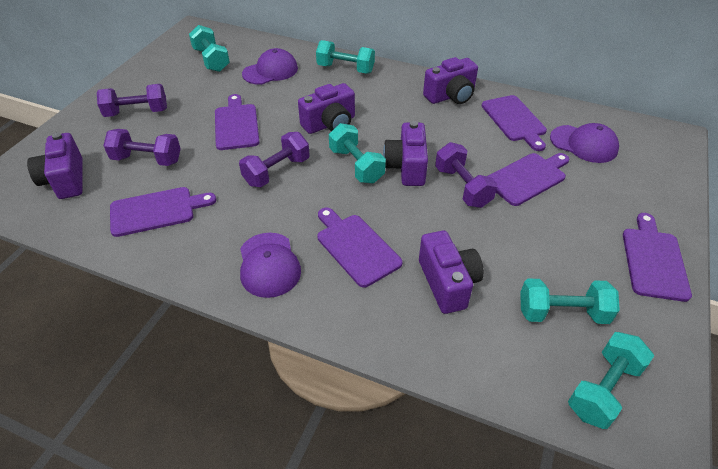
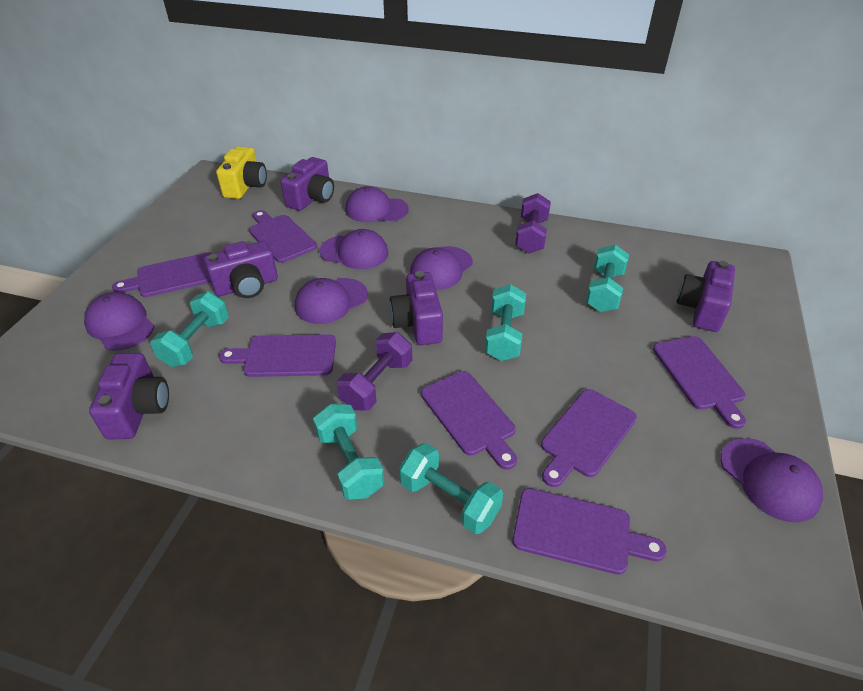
purple cap: 3 -> 6
purple cutting board: 6 -> 7
purple dumbbell: 4 -> 2
yellow camera: 0 -> 1

